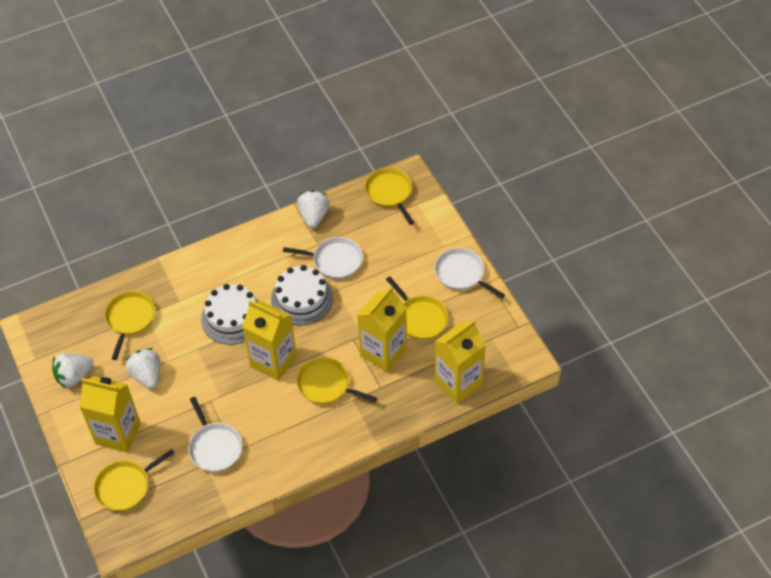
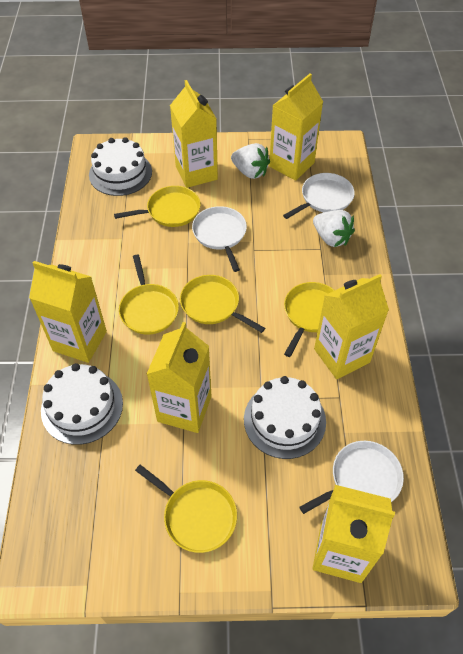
white cake: 2 -> 3
white strawberry: 3 -> 2
yellow carton: 4 -> 6

